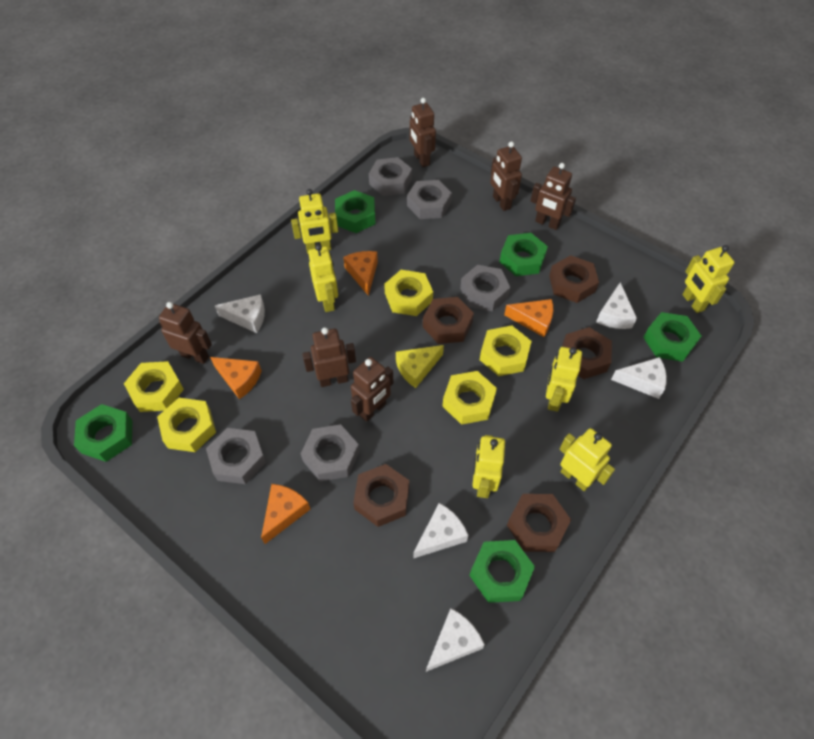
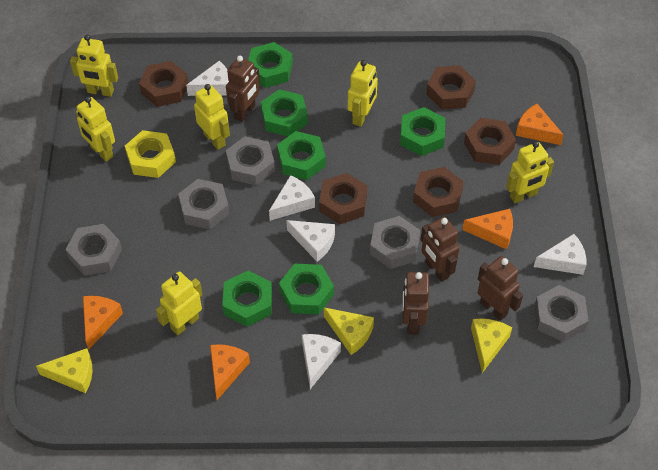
brown robot: 6 -> 4
green nut: 5 -> 6
yellow cheese: 1 -> 3
yellow nut: 5 -> 1

